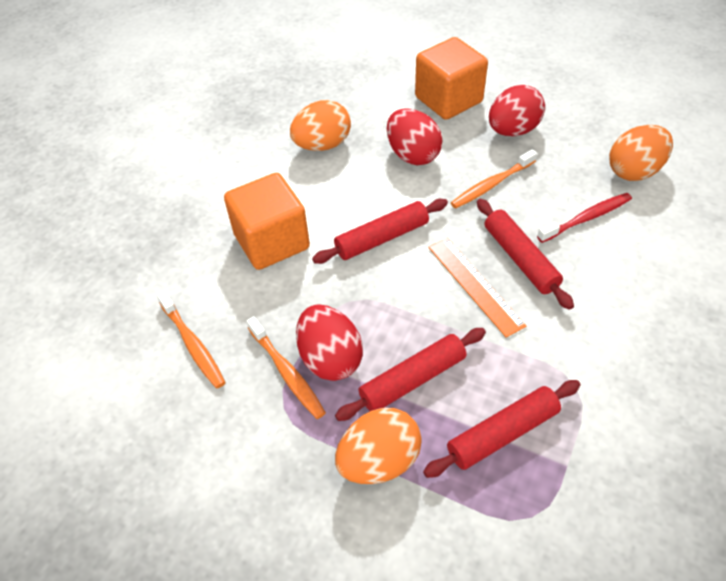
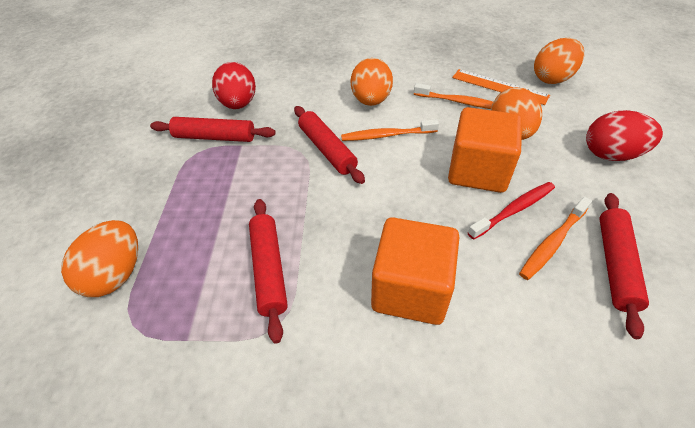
orange egg: 3 -> 4
red egg: 3 -> 2

